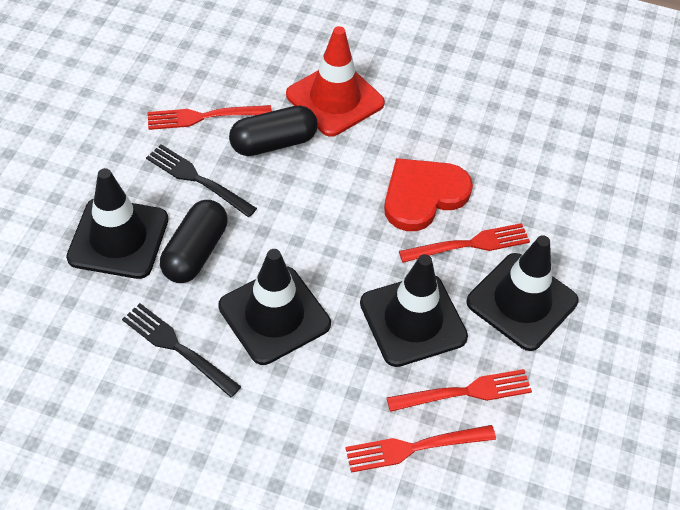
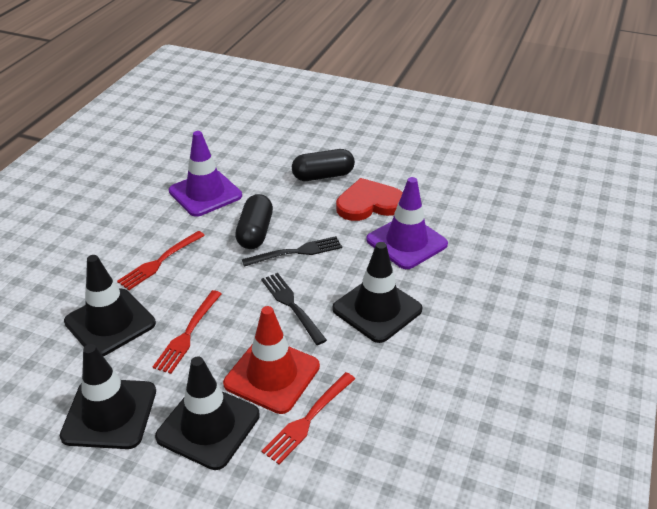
purple traffic cone: 0 -> 2
red fork: 4 -> 3

